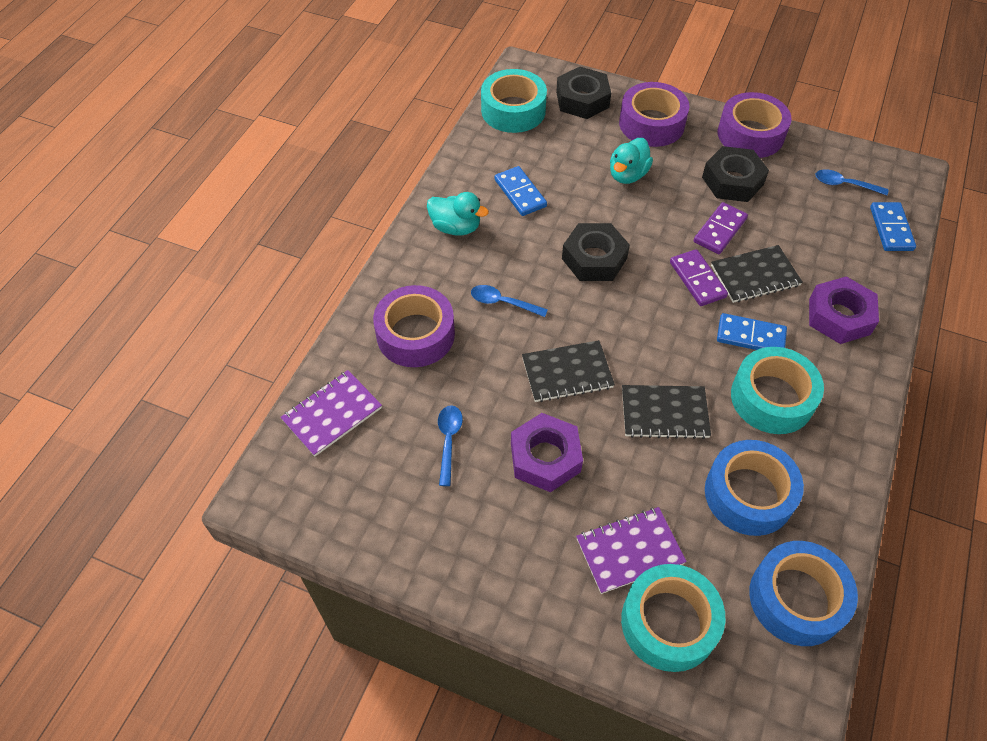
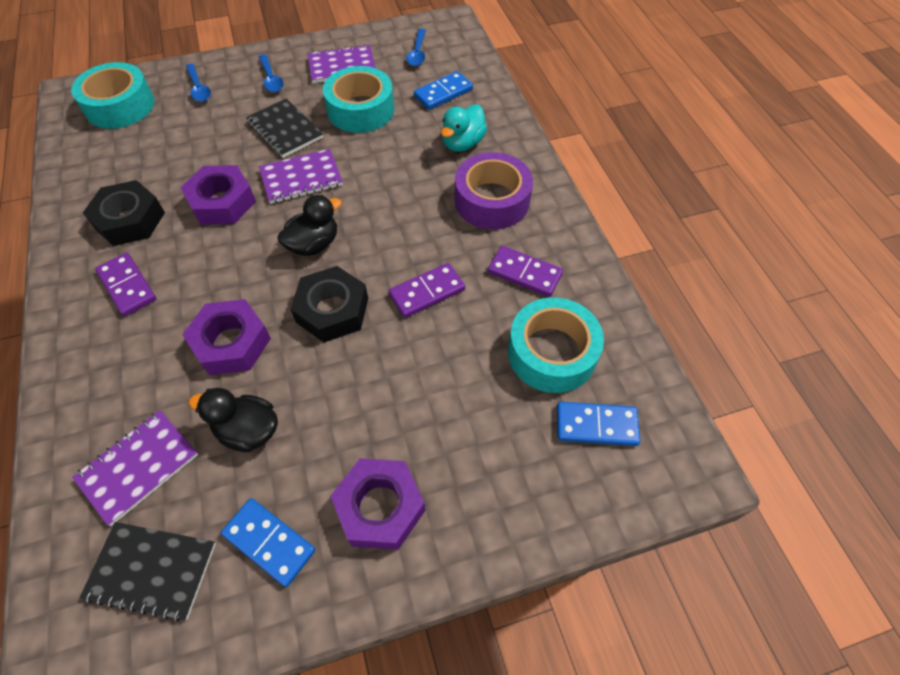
black duck: 0 -> 2
black notebook: 3 -> 2
black nut: 3 -> 2
blue tape: 2 -> 0
purple domino: 2 -> 3
purple notebook: 2 -> 3
purple nut: 2 -> 3
purple tape: 3 -> 1
turquoise duck: 2 -> 1

